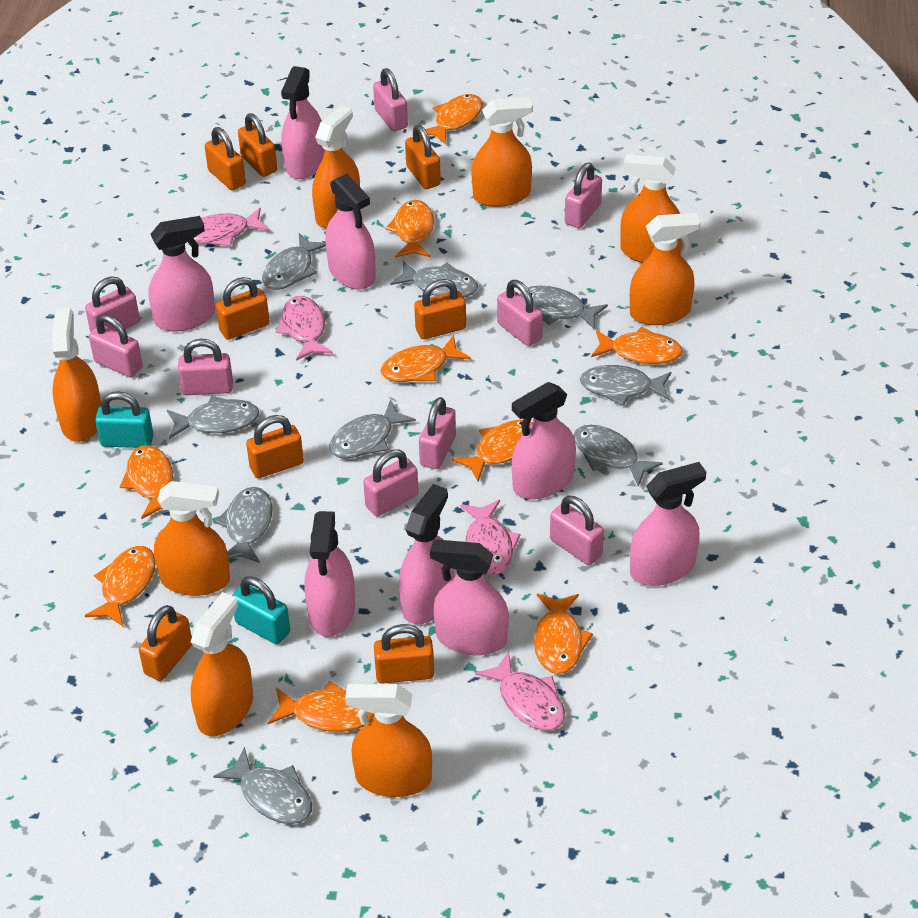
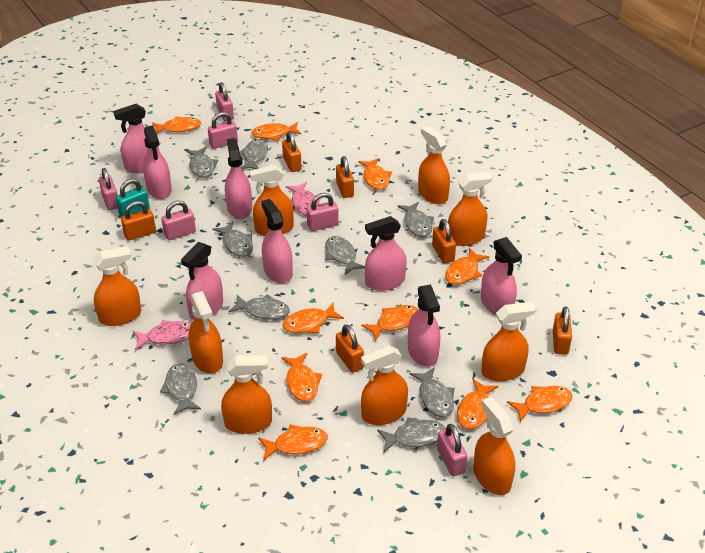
orange fish: 9 -> 10
orange padlock: 8 -> 6
orange spray bottle: 8 -> 9
pink fish: 4 -> 2
pink padlock: 9 -> 6
turquoise padlock: 2 -> 1

